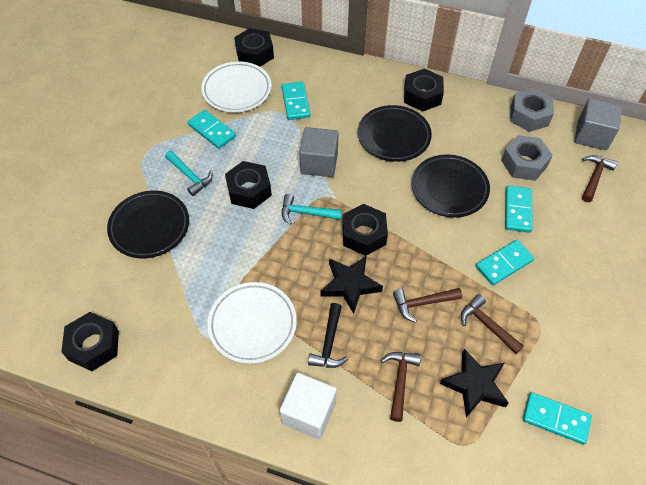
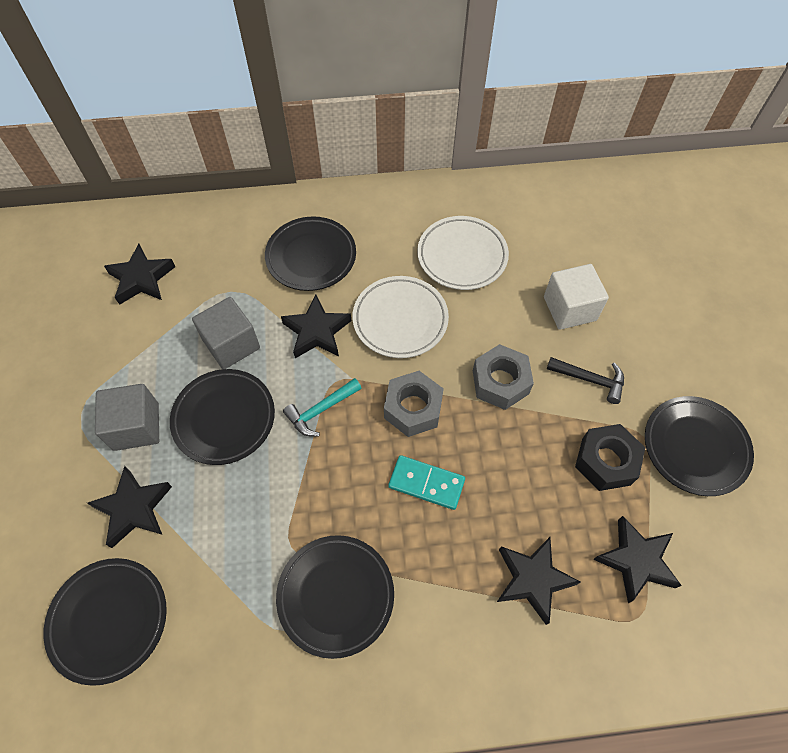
black nut: 5 -> 1
black plate: 3 -> 5
black star: 2 -> 5
brown hammer: 4 -> 0
turquoise domino: 5 -> 1
turquoise hammer: 2 -> 1

